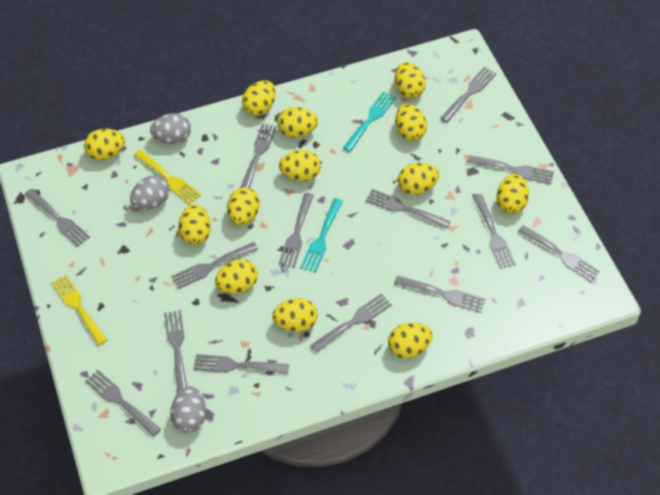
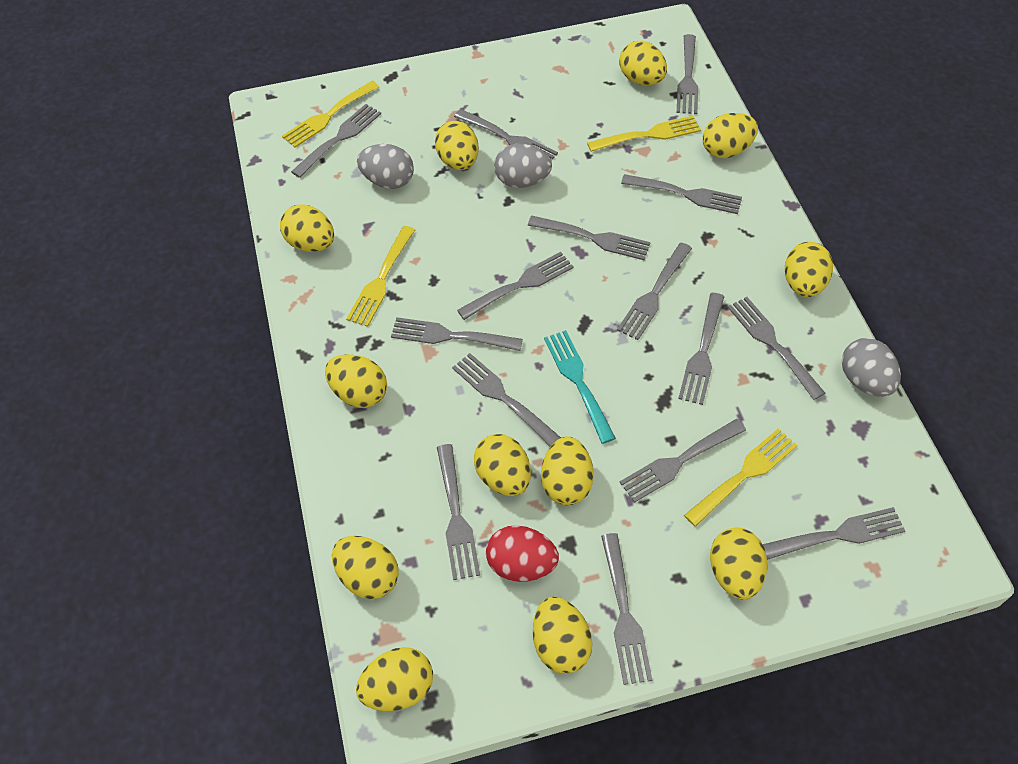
grey fork: 14 -> 15
red egg: 0 -> 1
turquoise fork: 2 -> 1
yellow egg: 13 -> 12
yellow fork: 2 -> 4

